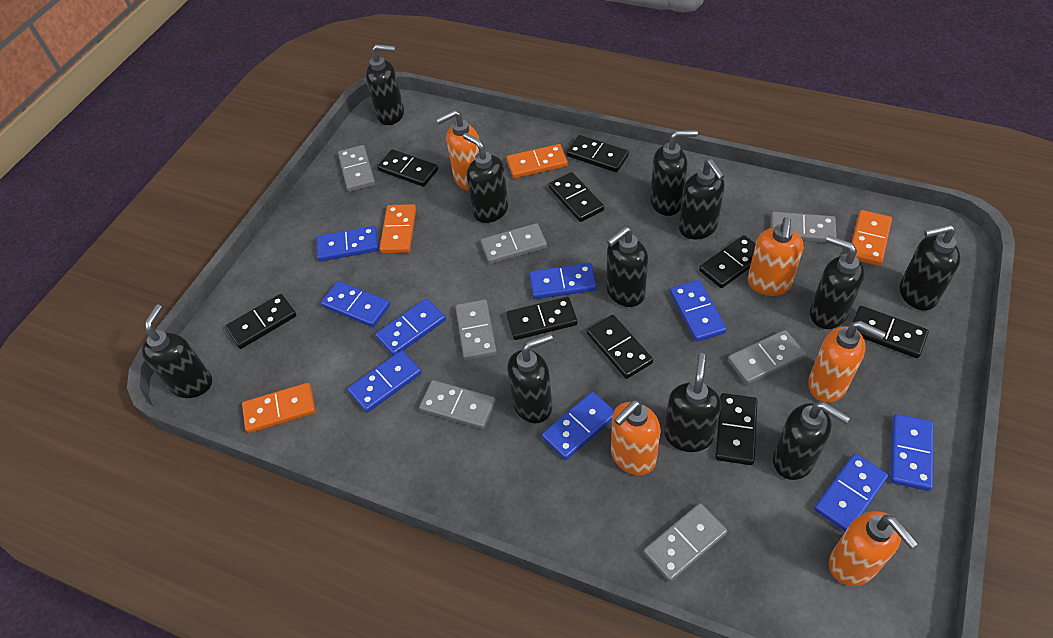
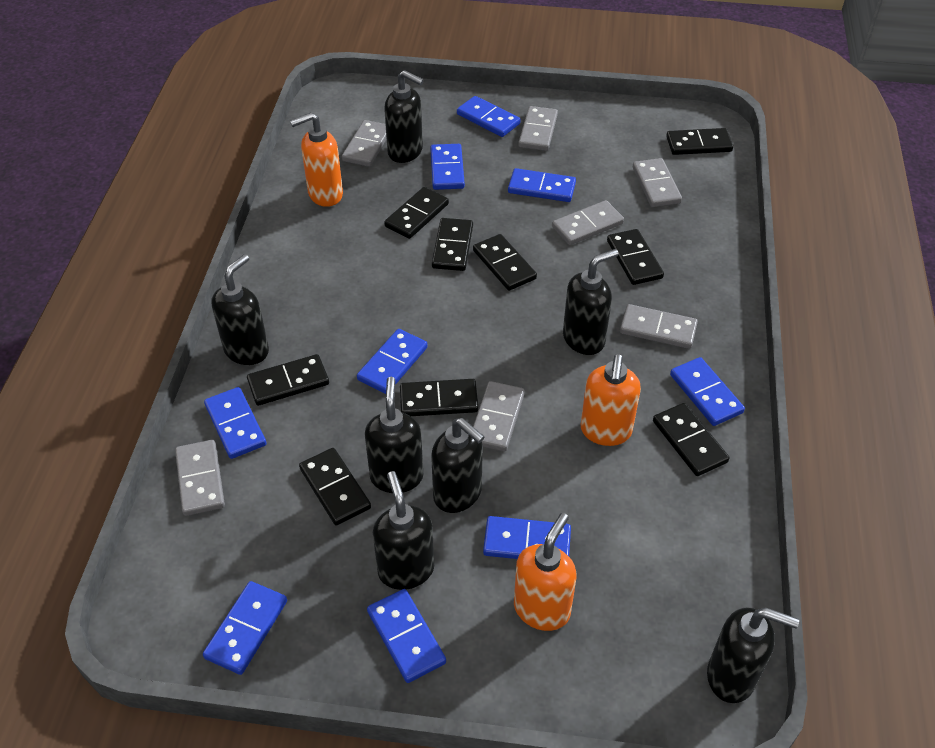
black soap dispenser: 11 -> 7
orange domino: 4 -> 0
orange soap dispenser: 5 -> 3

